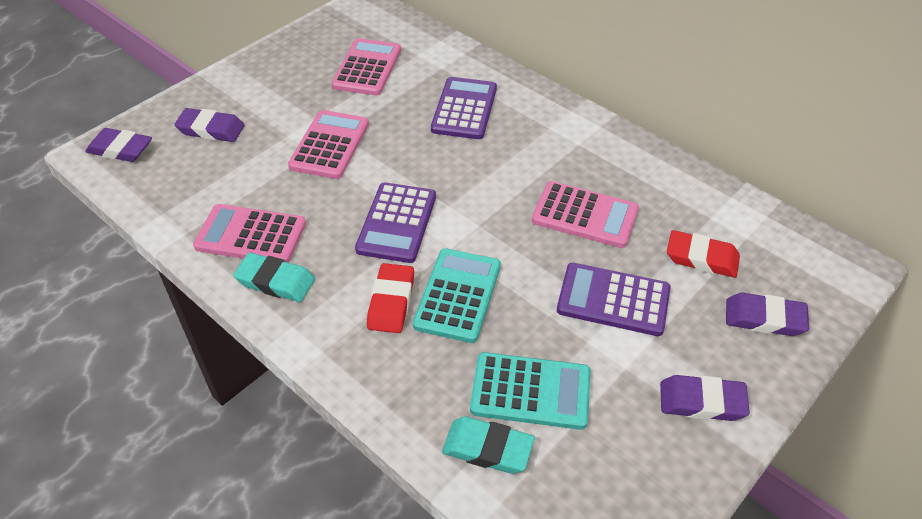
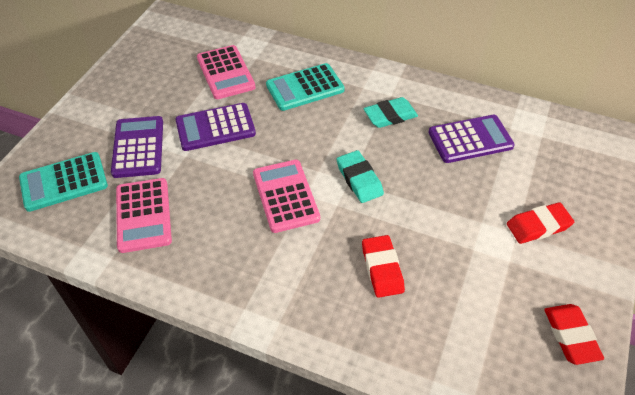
pink calculator: 4 -> 3
purple eraser: 4 -> 0
red eraser: 2 -> 3

